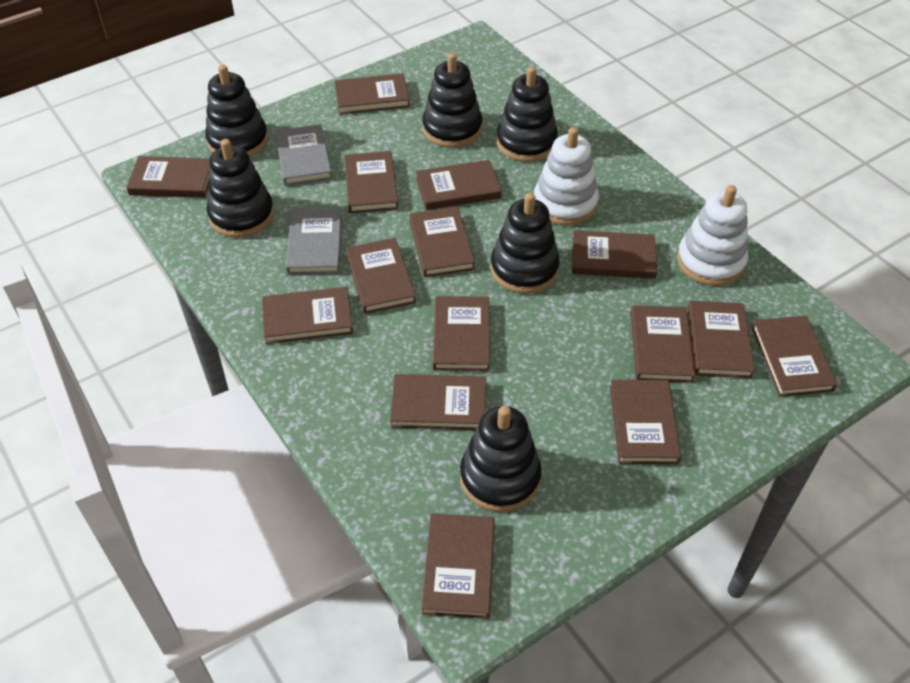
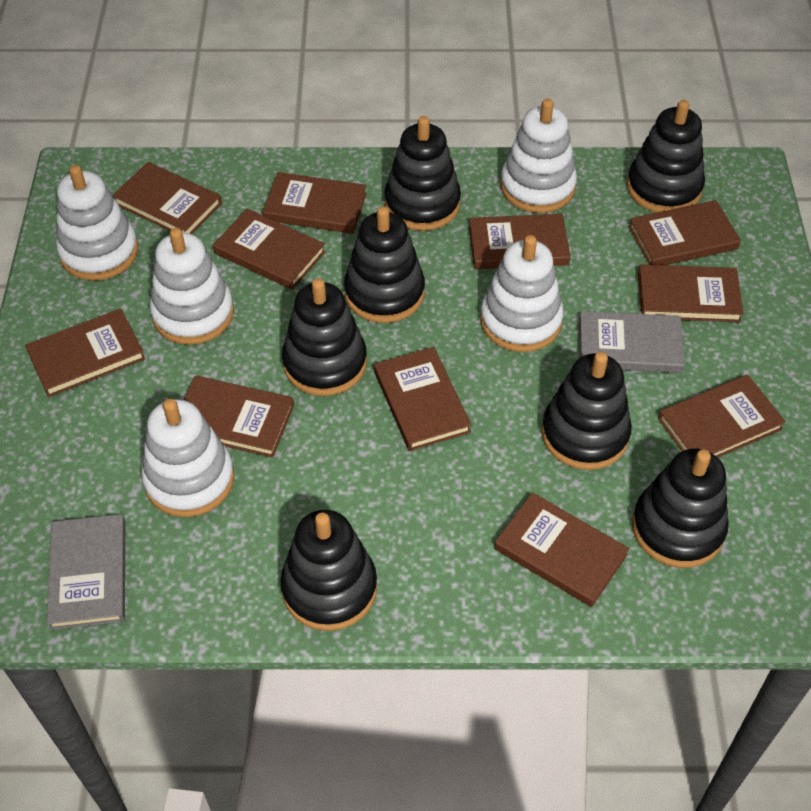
black stacking toy: 6 -> 7
brown book: 15 -> 11
white stacking toy: 2 -> 5

